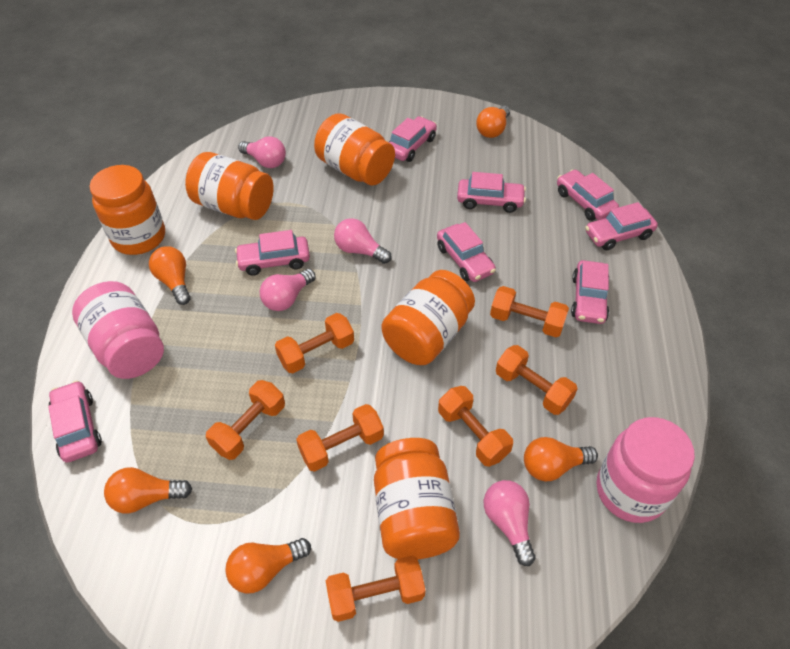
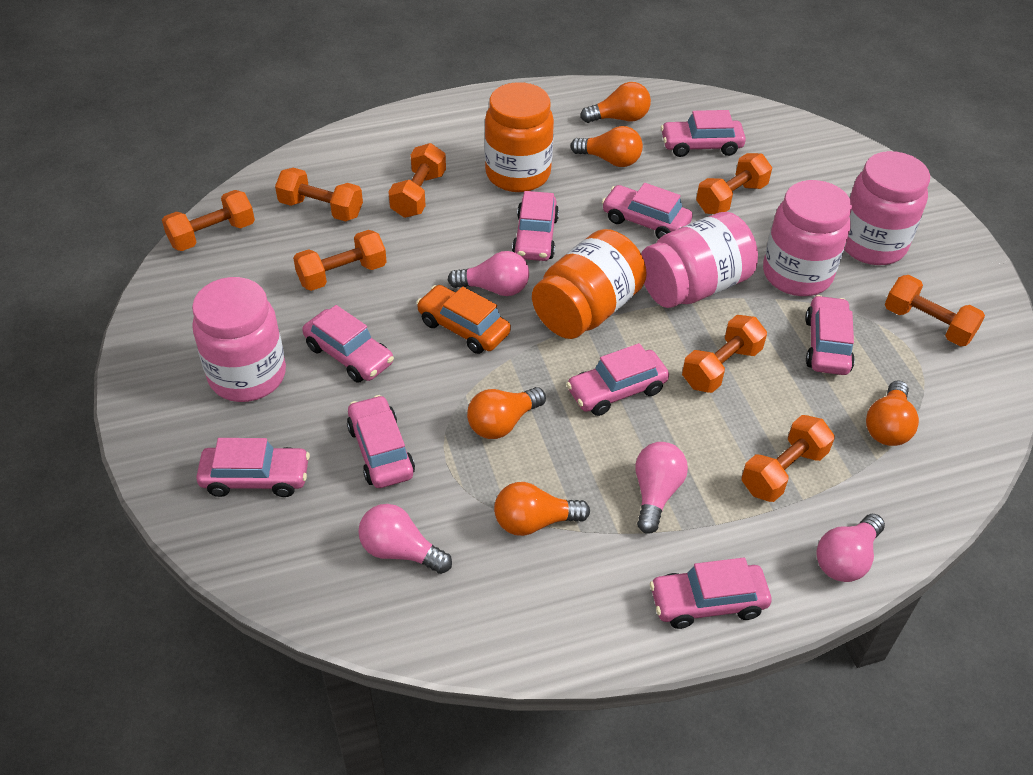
orange car: 0 -> 1
orange dumbbell: 7 -> 8
orange jar: 5 -> 2
pink car: 8 -> 9
pink jar: 2 -> 4

